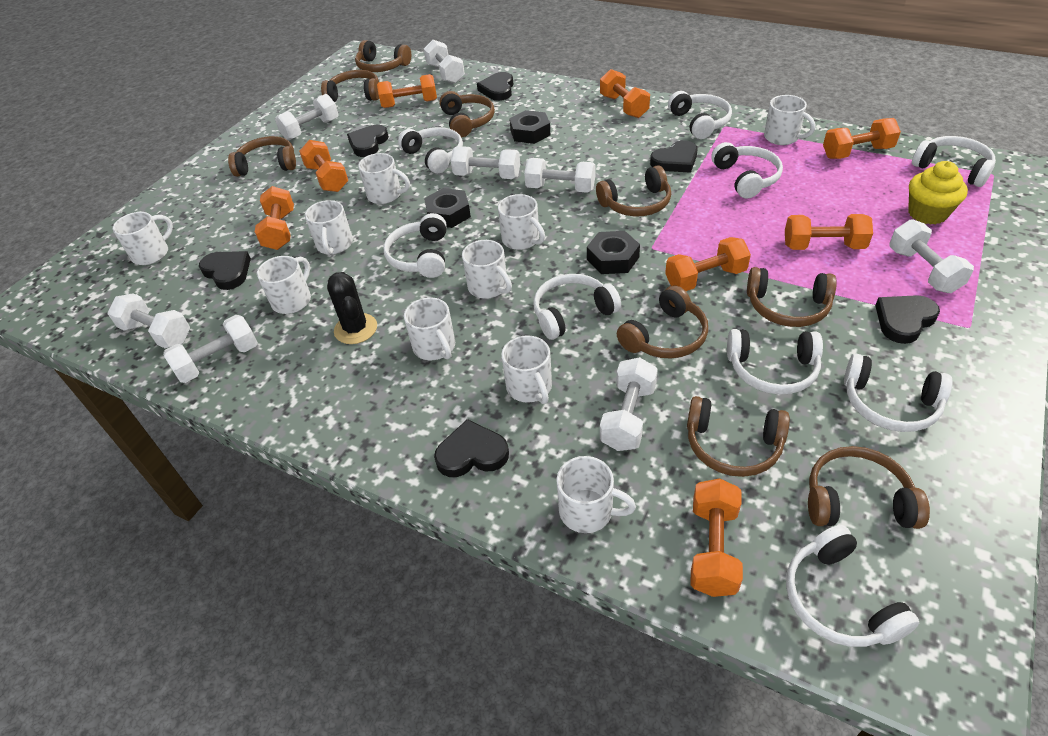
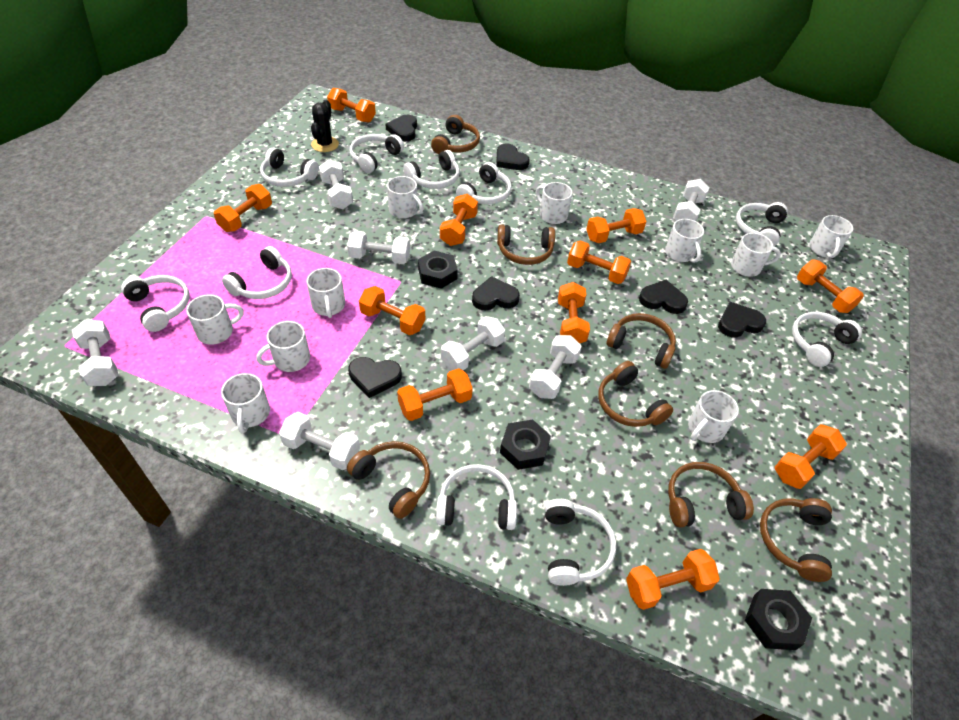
brown headphones: 9 -> 7
orange dumbbell: 8 -> 11
white dumbbell: 8 -> 7
white headphones: 9 -> 10
yellow cupcake: 1 -> 0

